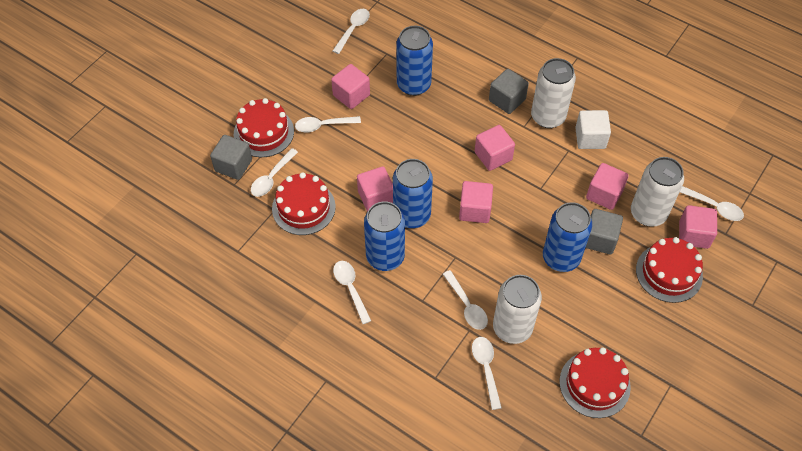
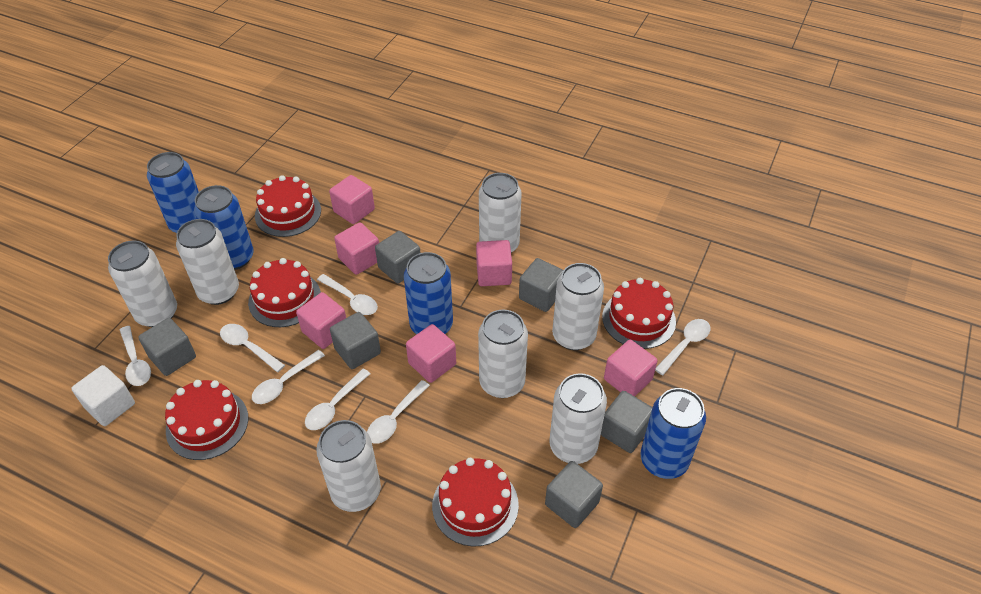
grey cube: 3 -> 6
red cake: 4 -> 5
white can: 3 -> 7

